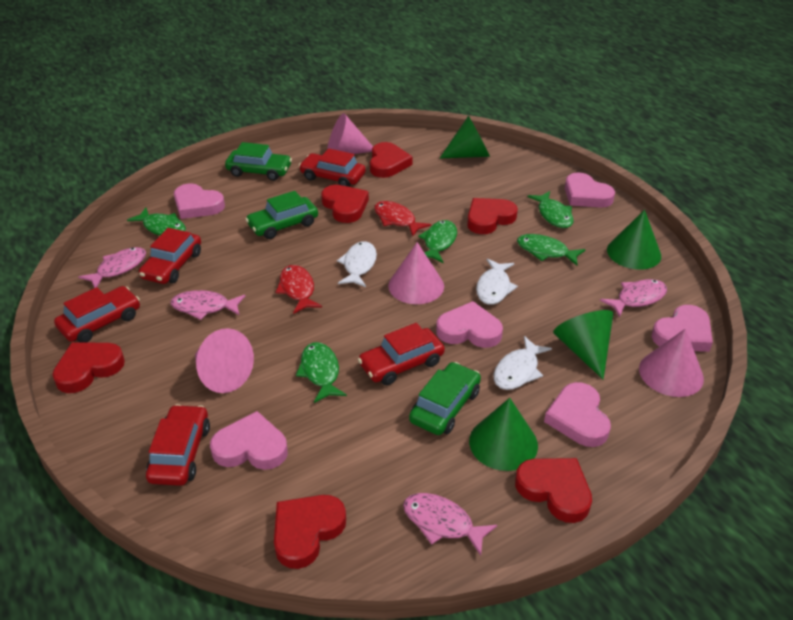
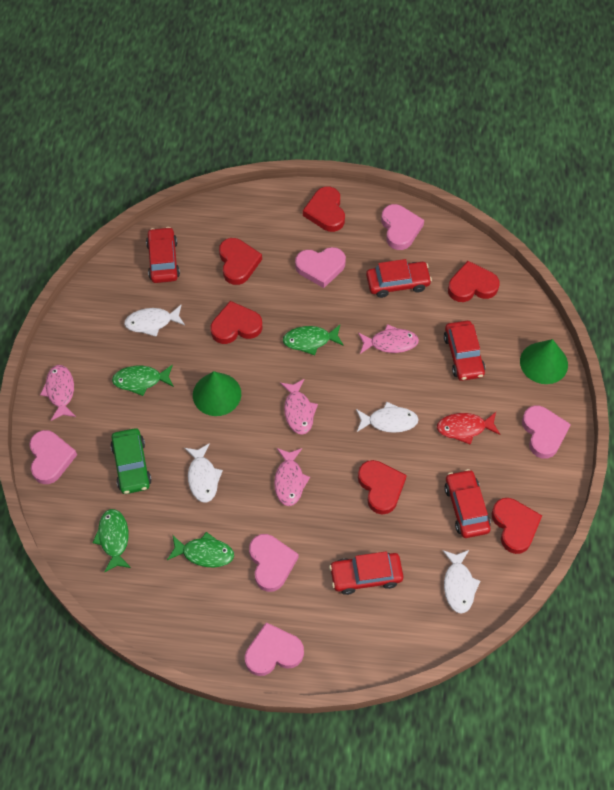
green car: 3 -> 1
green cone: 4 -> 2
green fish: 5 -> 4
pink cone: 4 -> 0
red fish: 2 -> 1
white fish: 3 -> 4

